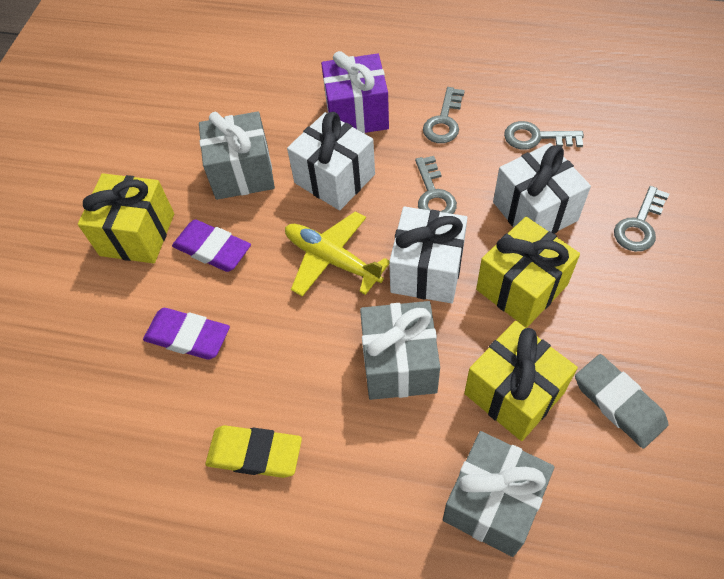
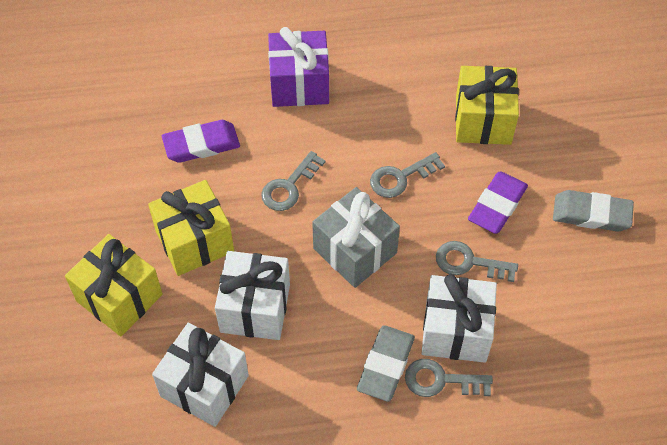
grey eraser: 1 -> 2
grey gift: 3 -> 1
yellow eraser: 1 -> 0
yellow plane: 1 -> 0

